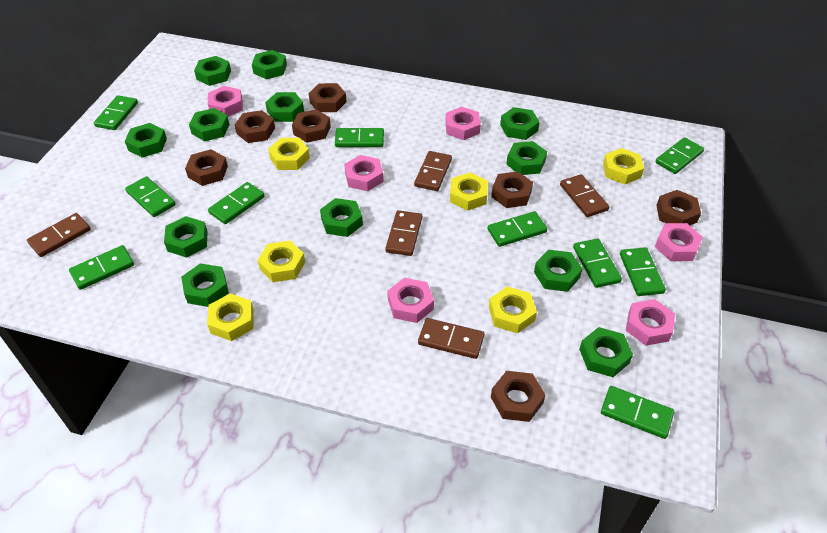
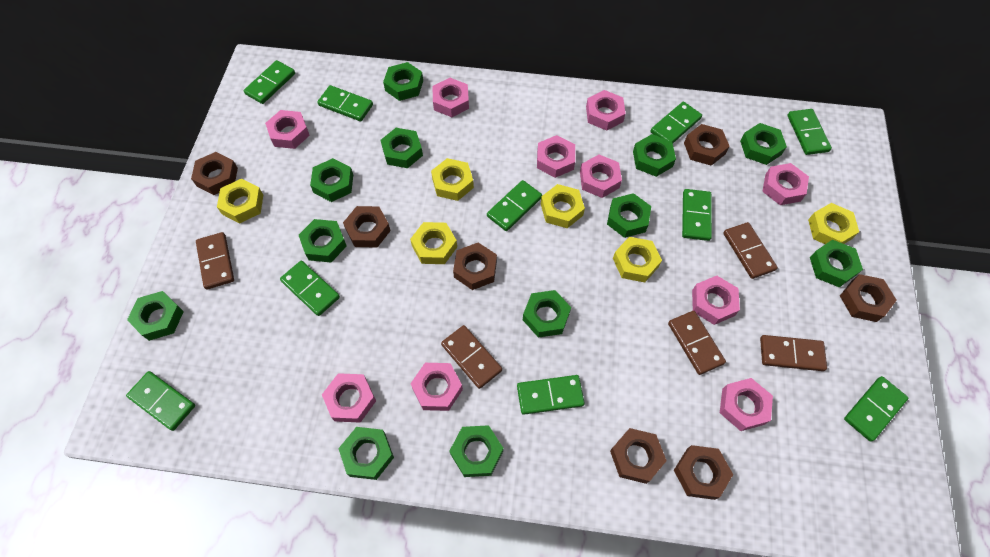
pink nut: 6 -> 10

